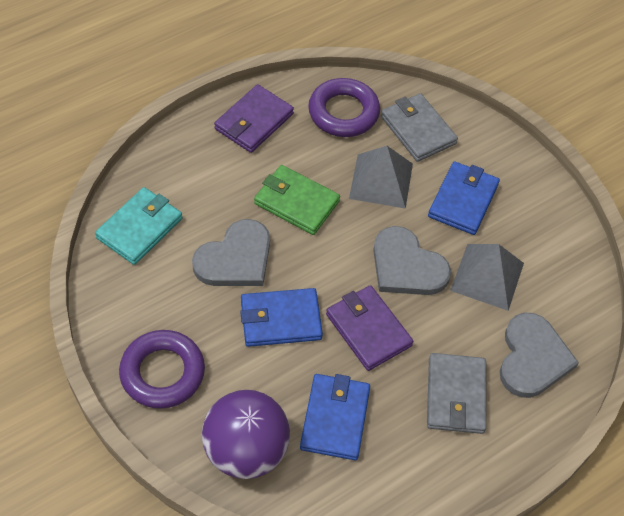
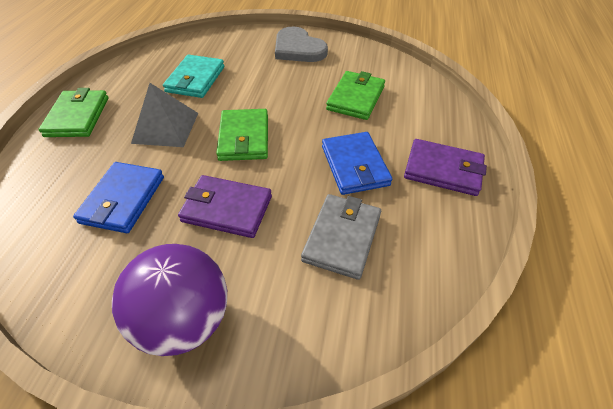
blue wallet: 3 -> 2
green wallet: 1 -> 3
grey heart: 3 -> 1
grey pyramid: 2 -> 1
grey wallet: 2 -> 1
purple ring: 2 -> 0

